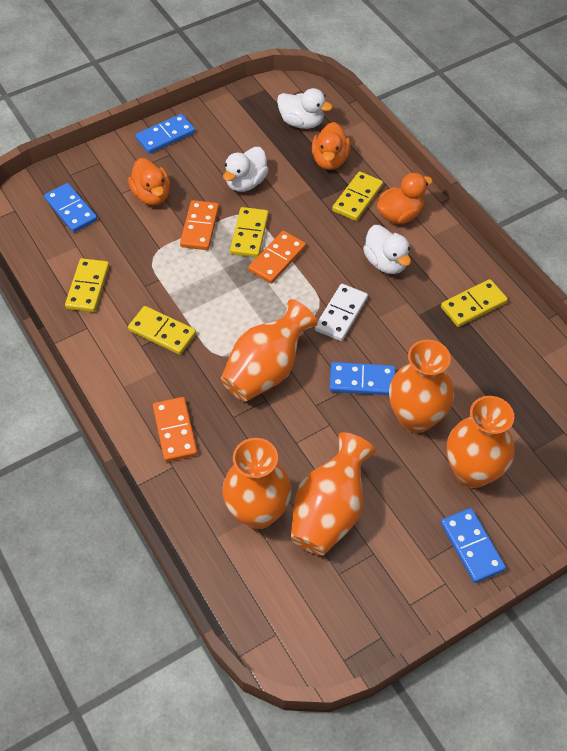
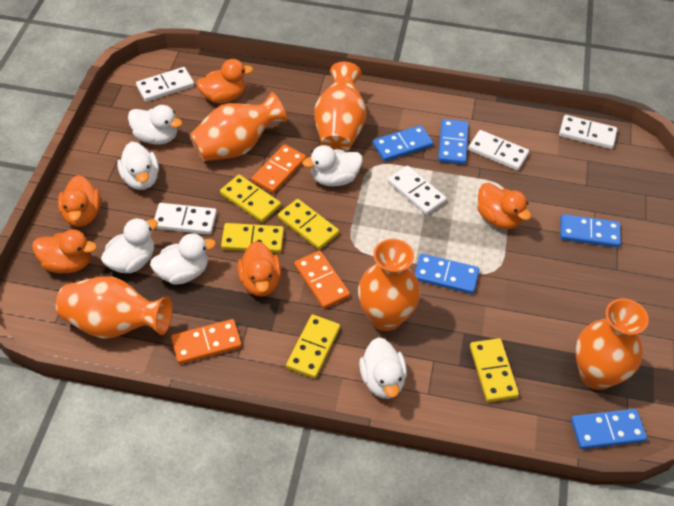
blue domino: 4 -> 5
orange duck: 3 -> 5
white domino: 1 -> 5
white duck: 3 -> 6

